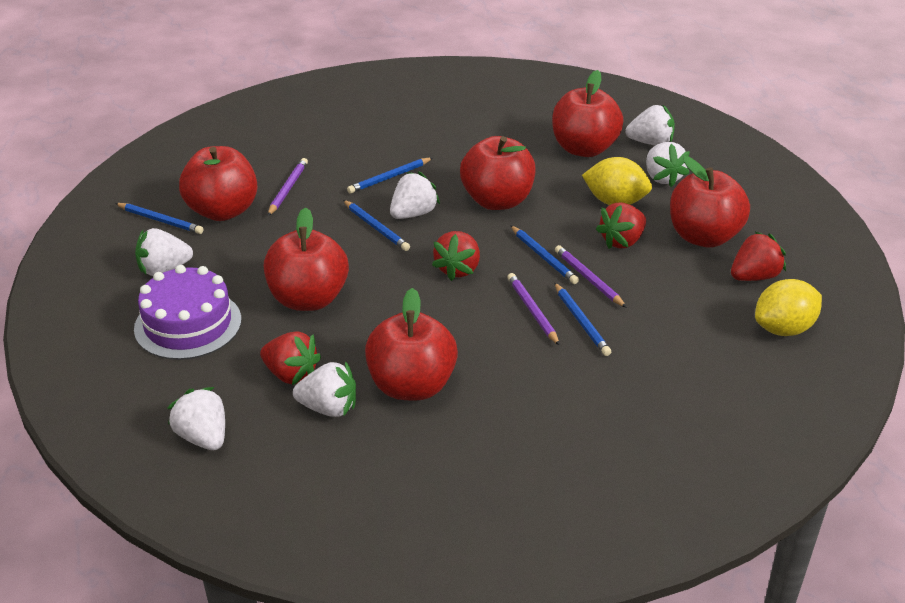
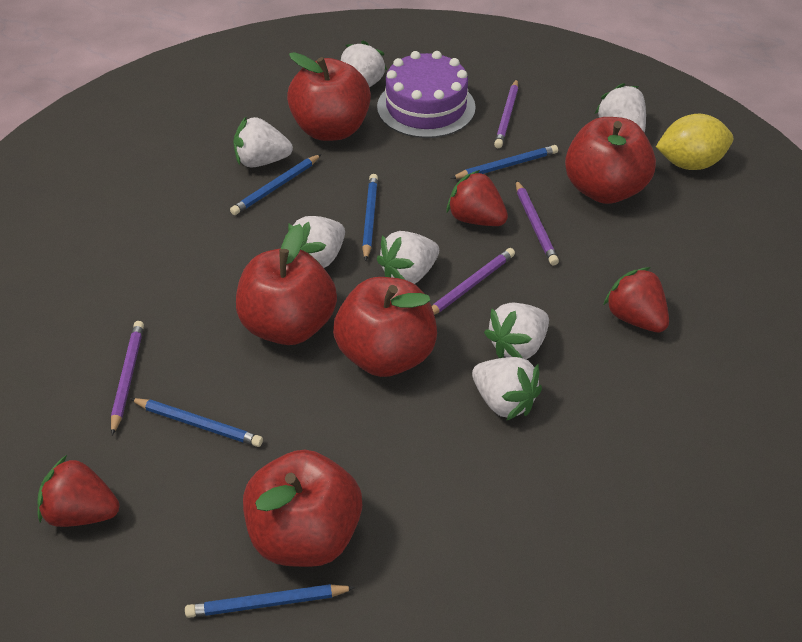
purple pencil: 3 -> 4
red apple: 6 -> 5
red strawberry: 4 -> 3
white strawberry: 6 -> 7
yellow lemon: 2 -> 1

